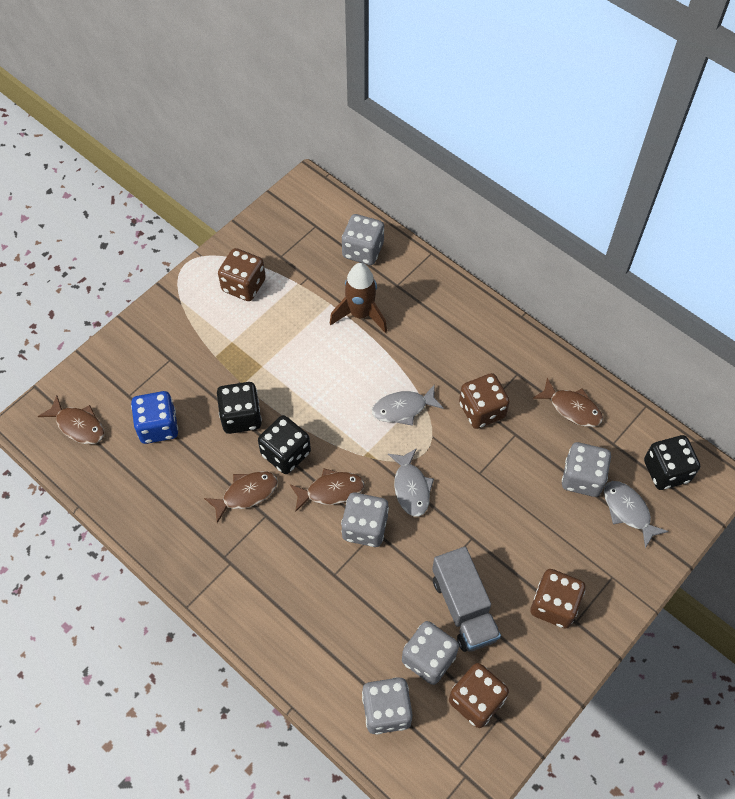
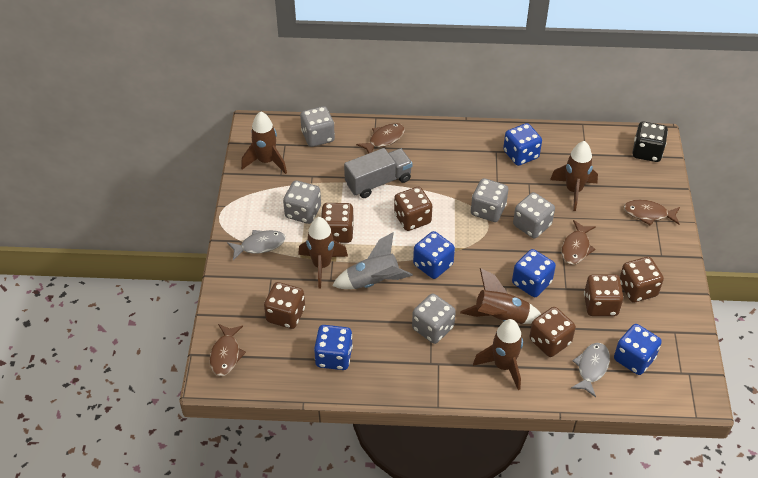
black dice: 3 -> 1
blue dice: 1 -> 5
brown dice: 4 -> 6
brown rocket: 1 -> 5
grey fish: 3 -> 2
grey rocket: 0 -> 1

